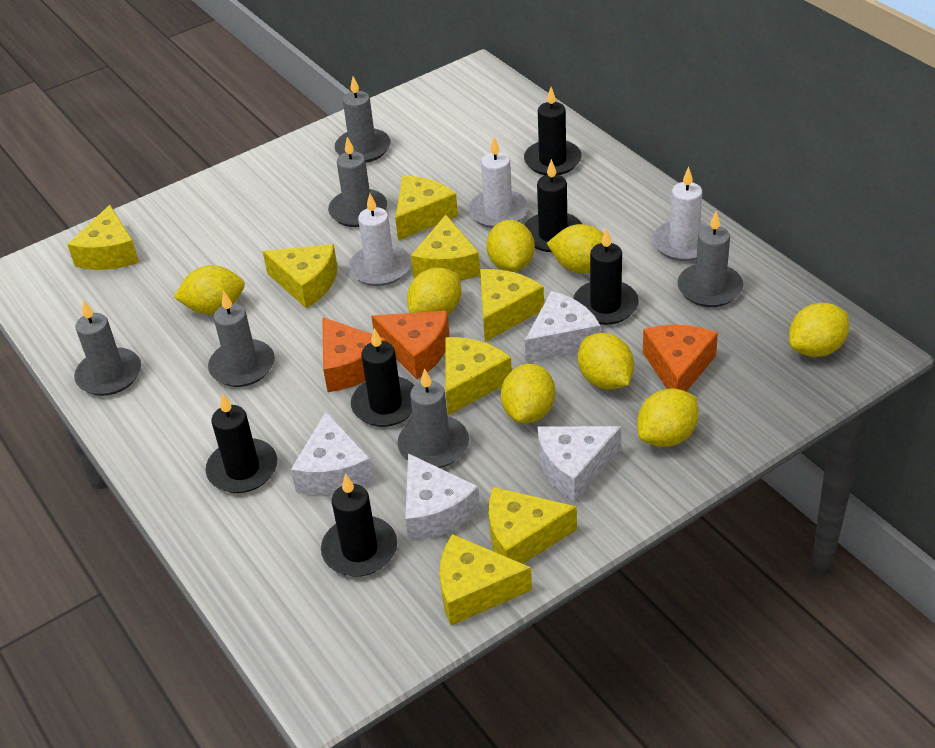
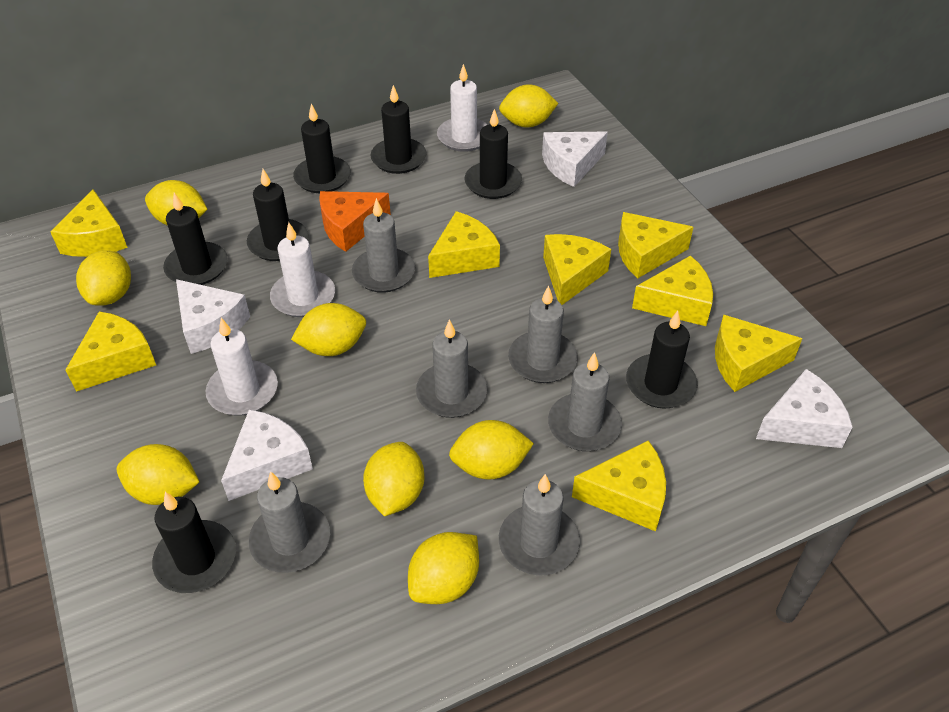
black candle: 6 -> 7
orange cheese: 3 -> 1

